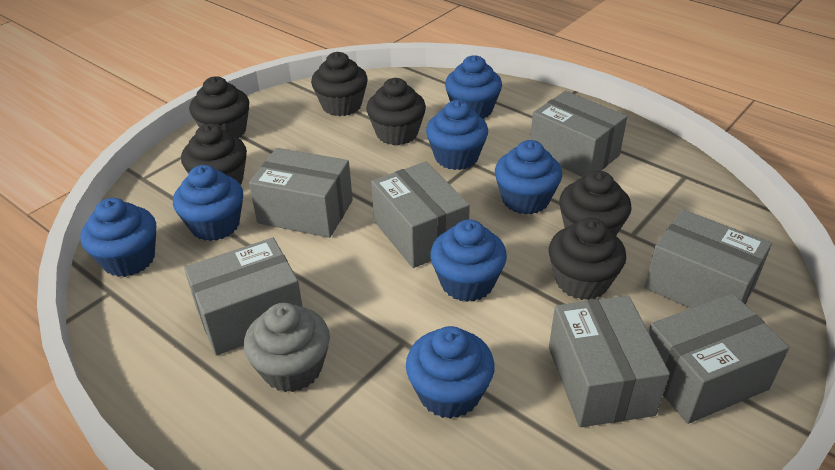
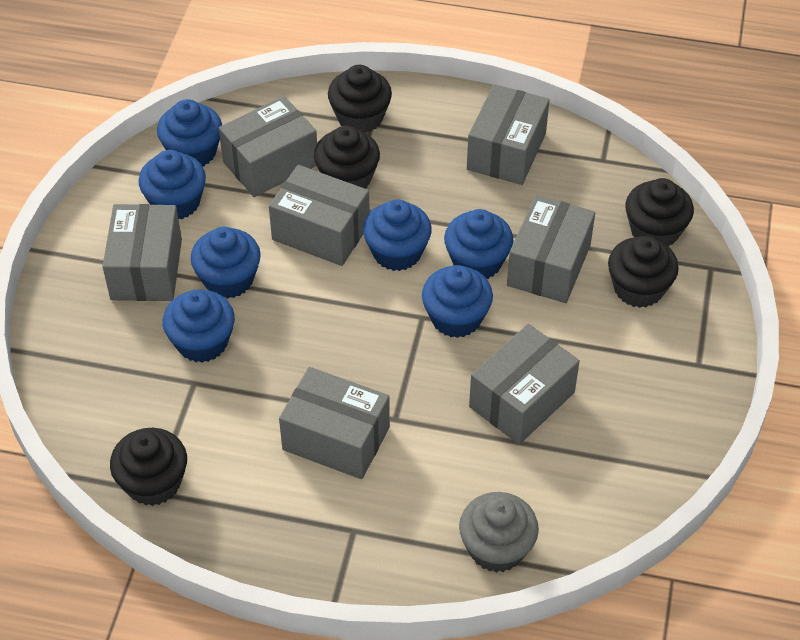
black cupcake: 6 -> 5

